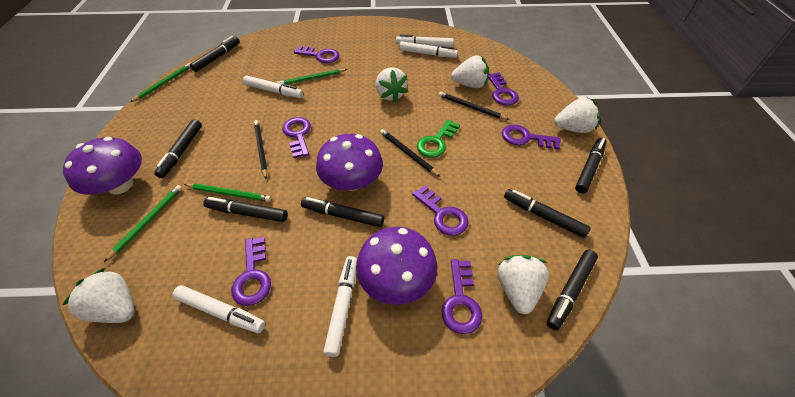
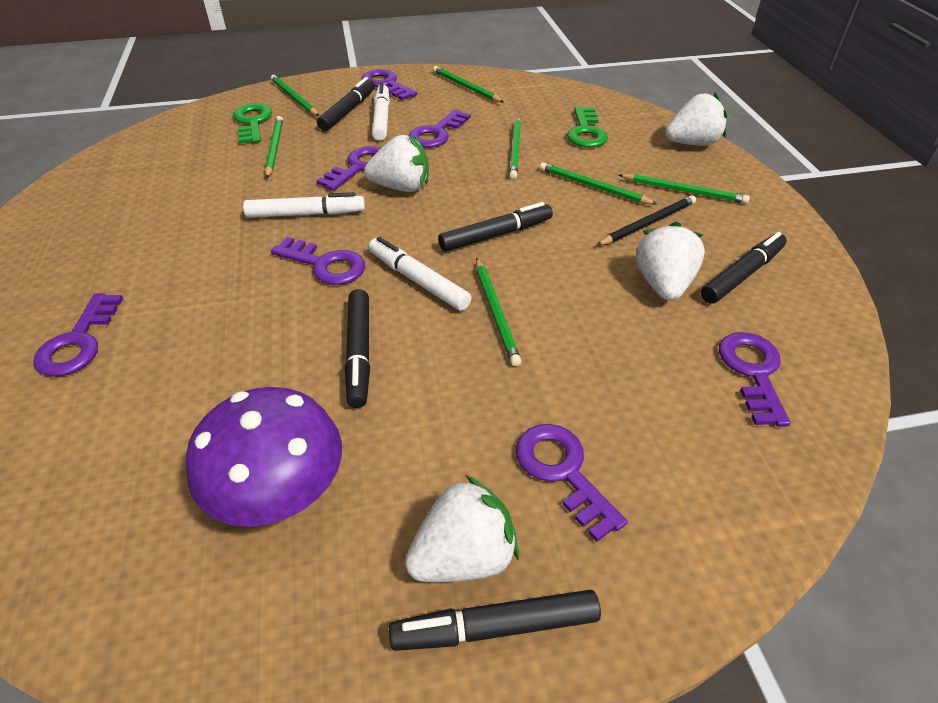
black marker: 7 -> 5
black pencil: 3 -> 1
green key: 1 -> 2
green pencil: 4 -> 7
purple mushroom: 3 -> 1
white marker: 5 -> 3
white strawberry: 5 -> 4

